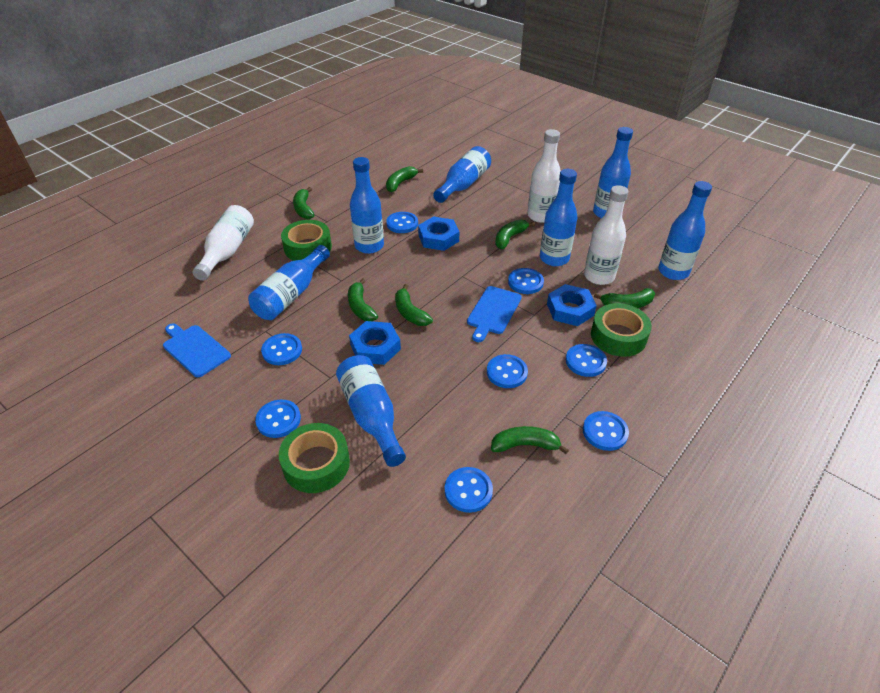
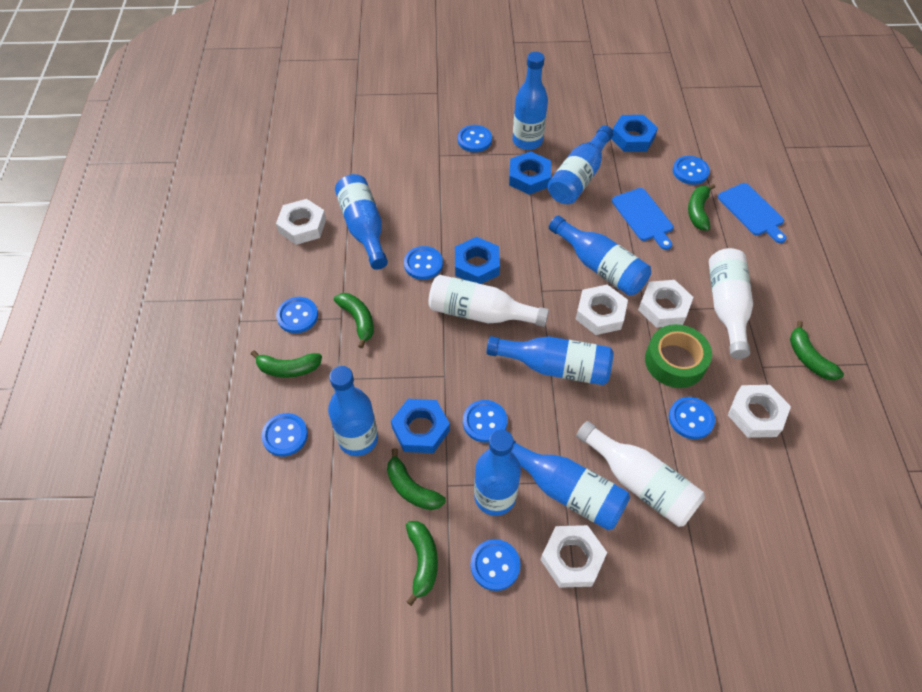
blue bottle: 7 -> 8
blue nut: 3 -> 4
green banana: 7 -> 6
green tape: 3 -> 1
white nut: 0 -> 5

